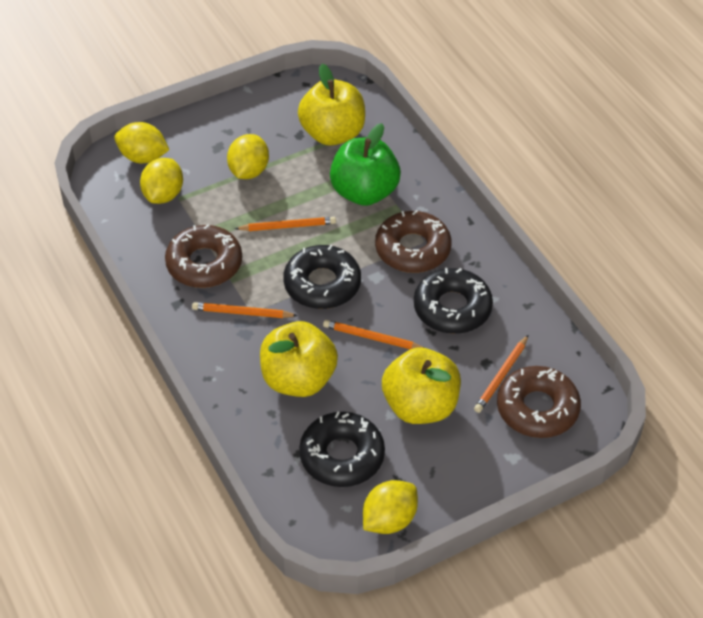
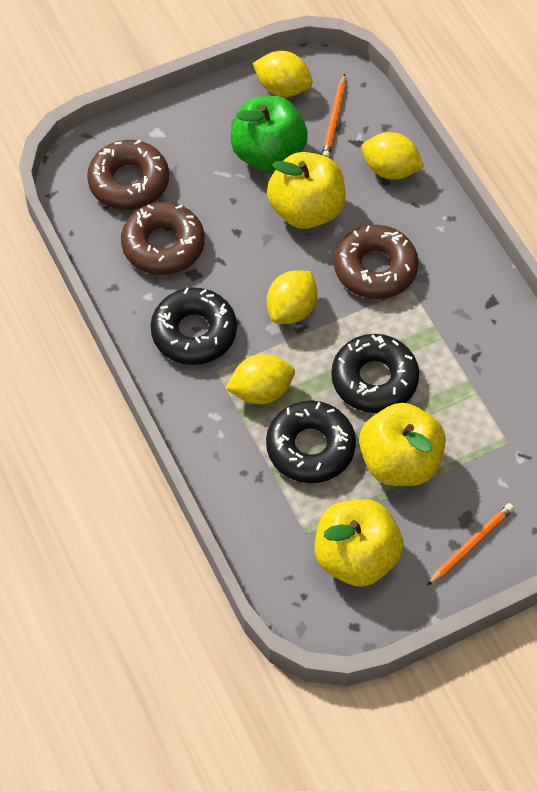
orange pencil: 4 -> 2

